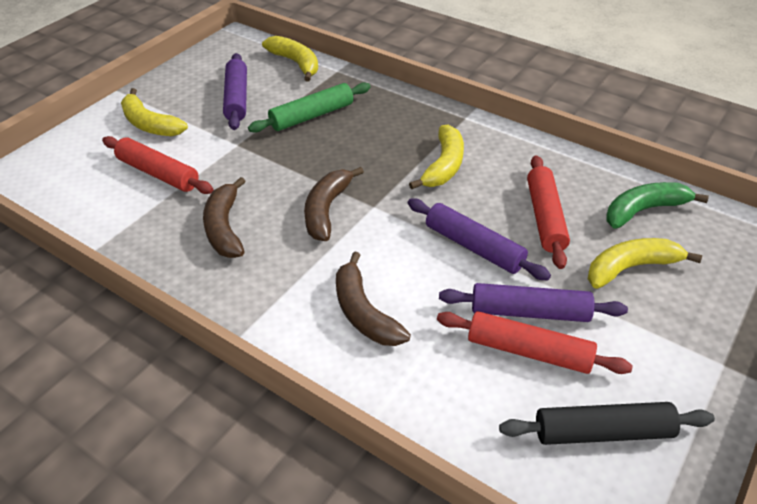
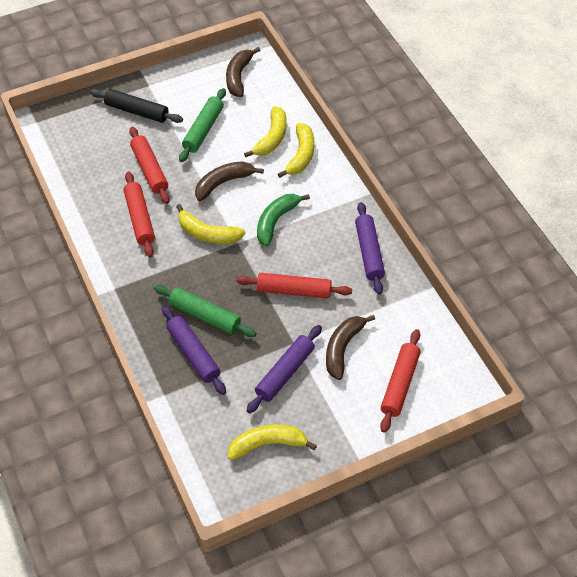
green rolling pin: 1 -> 2
red rolling pin: 3 -> 4

